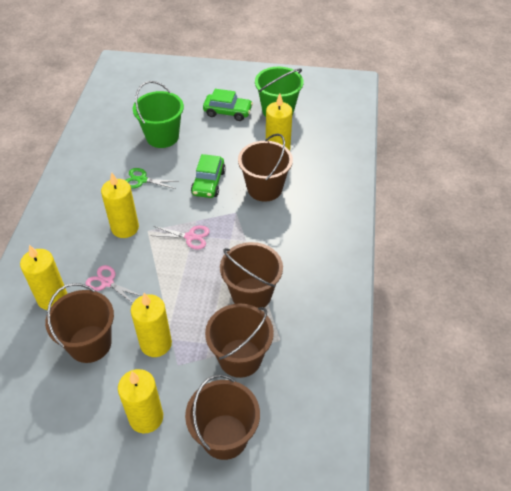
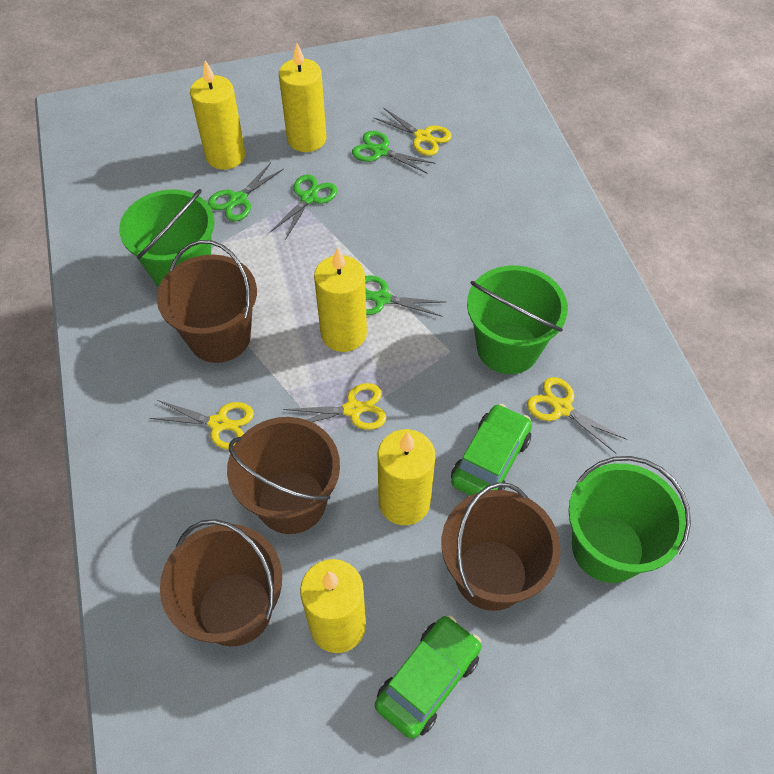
brown bucket: 5 -> 4
green bucket: 2 -> 3
green scissors: 1 -> 4
pink scissors: 2 -> 0
yellow scissors: 0 -> 4

